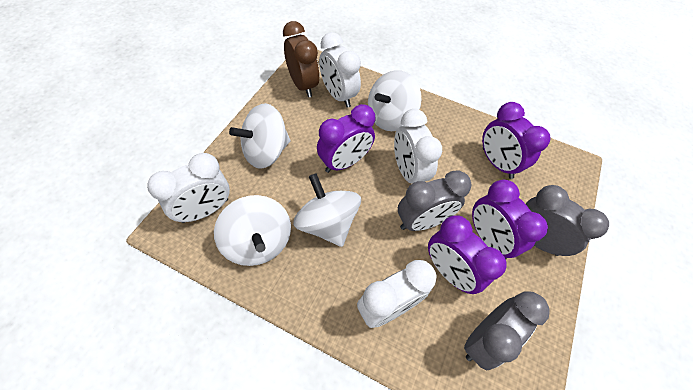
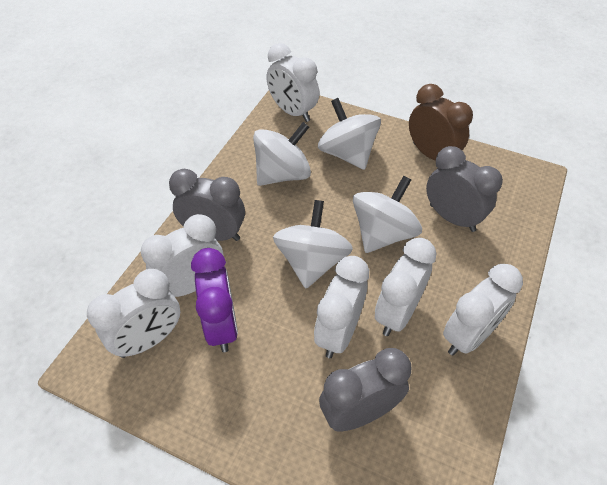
purple clock: 4 -> 1
white clock: 4 -> 6

